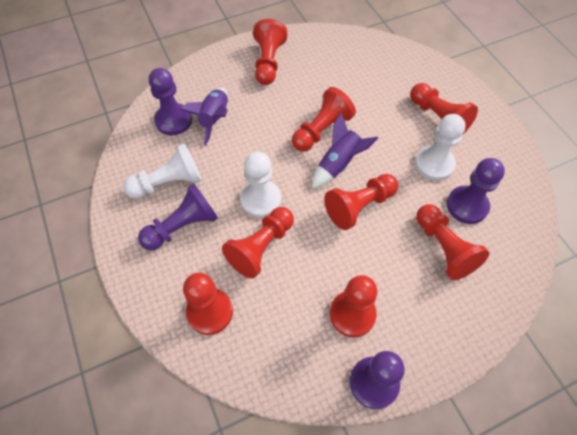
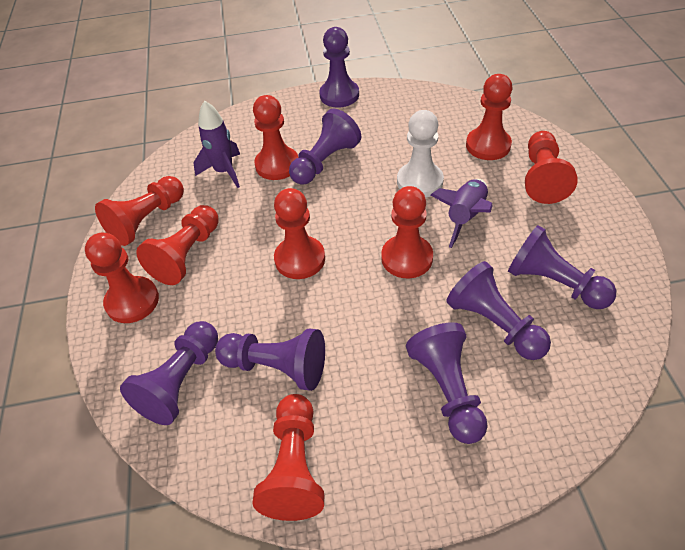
purple pawn: 4 -> 7
red pawn: 8 -> 9
white pawn: 3 -> 1

